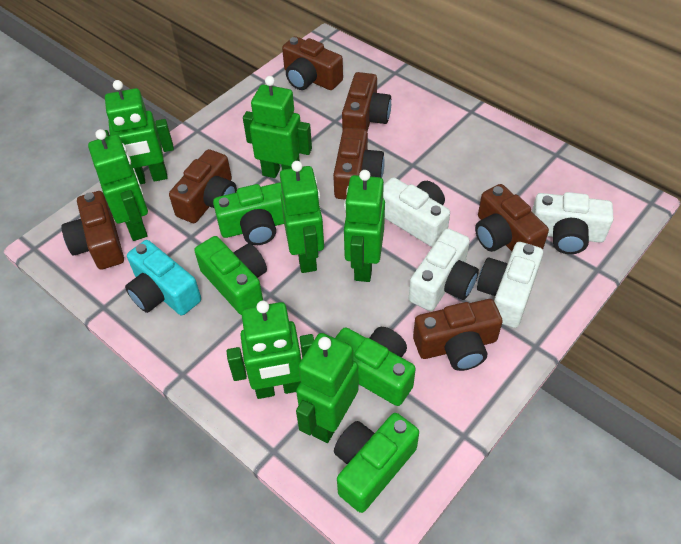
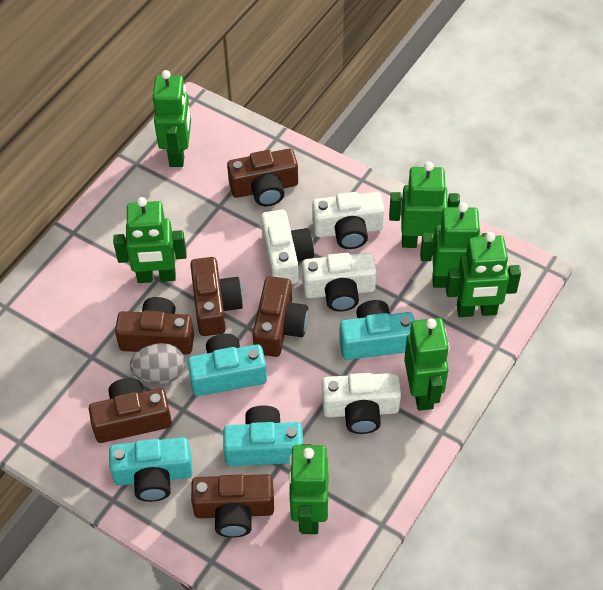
brown camera: 7 -> 6
green camera: 4 -> 0
grey egg: 0 -> 1
turquoise camera: 1 -> 4

